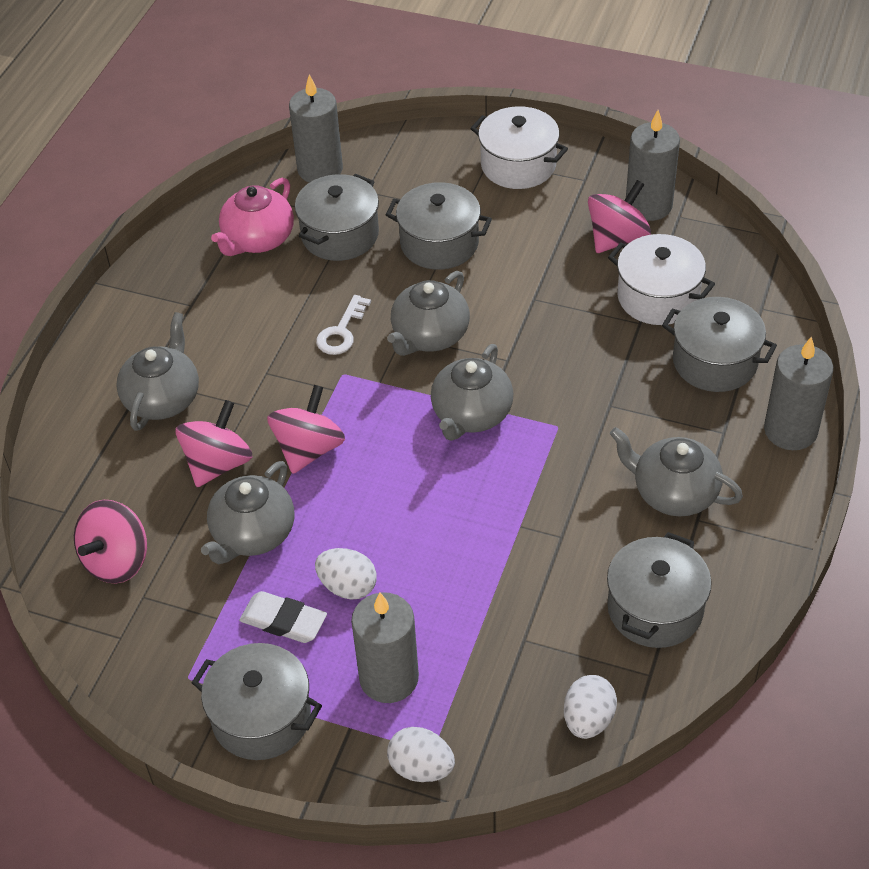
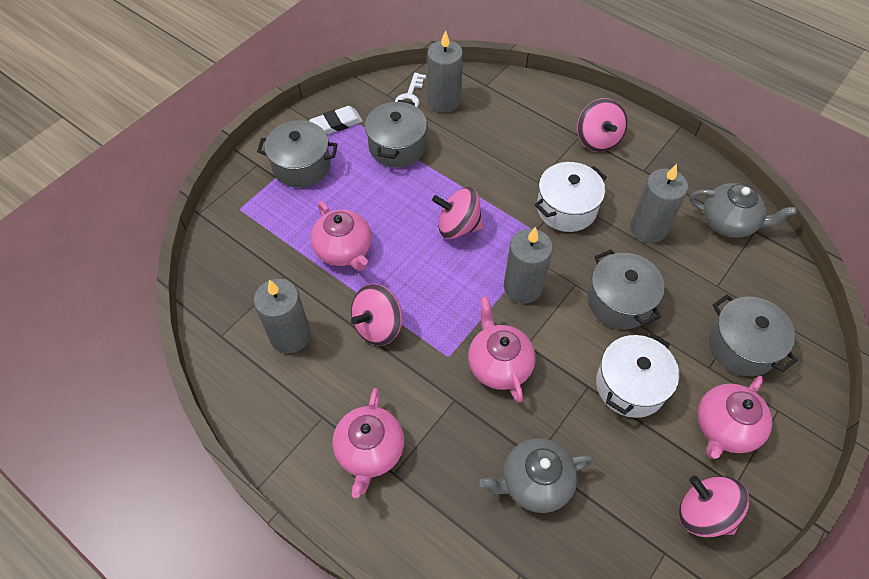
grey pot: 5 -> 4
grey teapot: 5 -> 2
pink teapot: 1 -> 4
white egg: 3 -> 0

